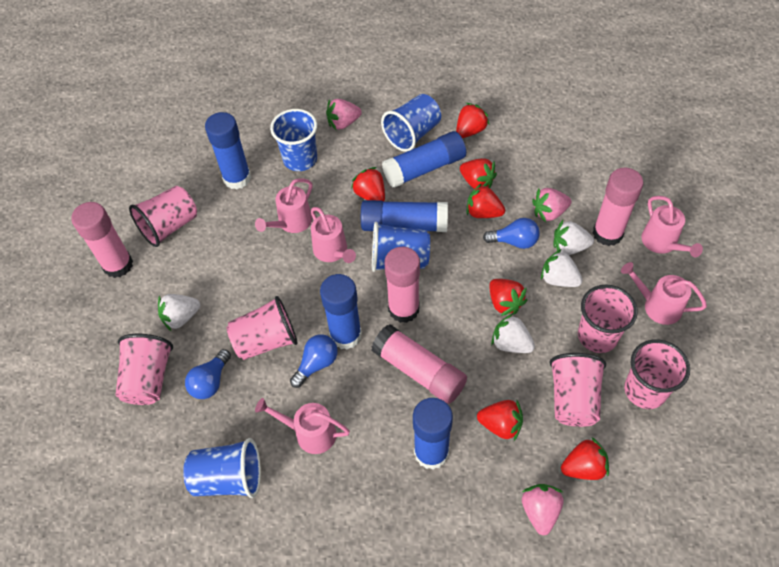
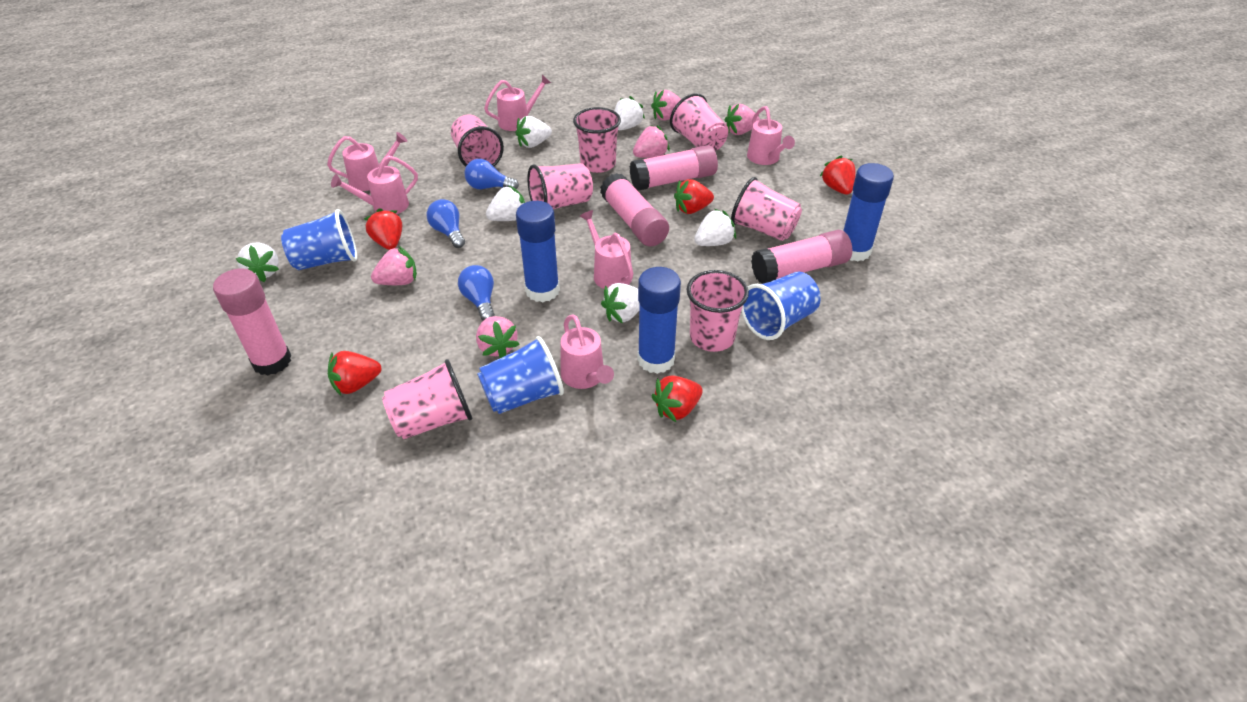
blue cup: 4 -> 3
blue glue stick: 5 -> 3
pink cup: 6 -> 7
pink strawberry: 3 -> 5
pink watering can: 5 -> 6
red strawberry: 7 -> 5
white strawberry: 4 -> 6

